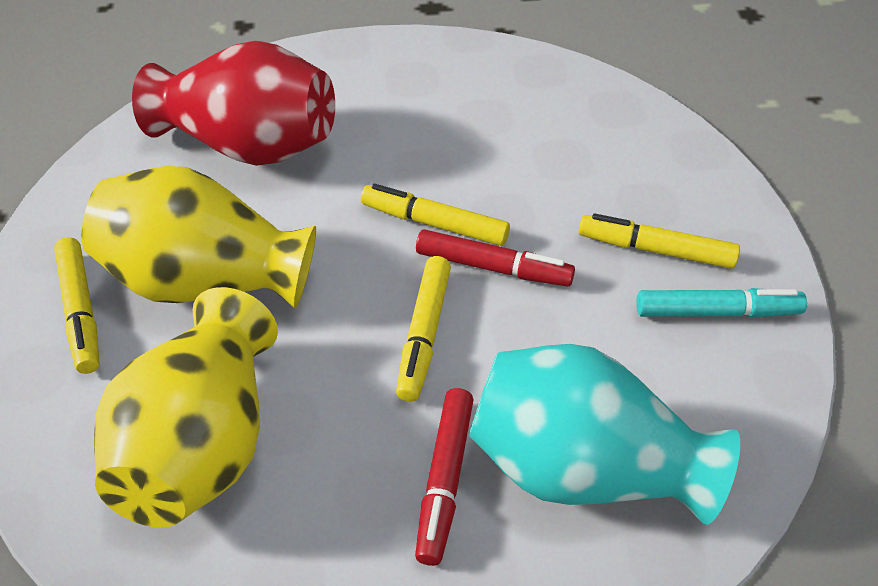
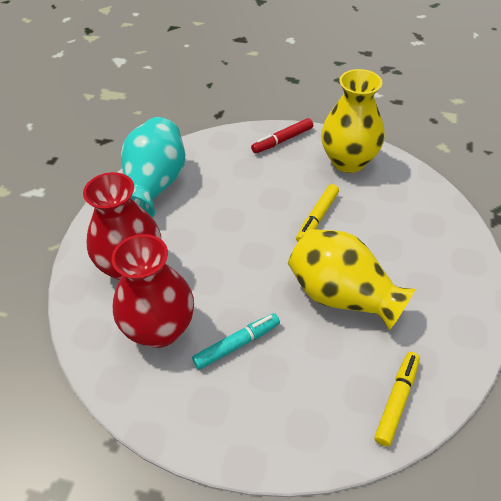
red marker: 2 -> 1
red vase: 1 -> 2
yellow marker: 4 -> 2

